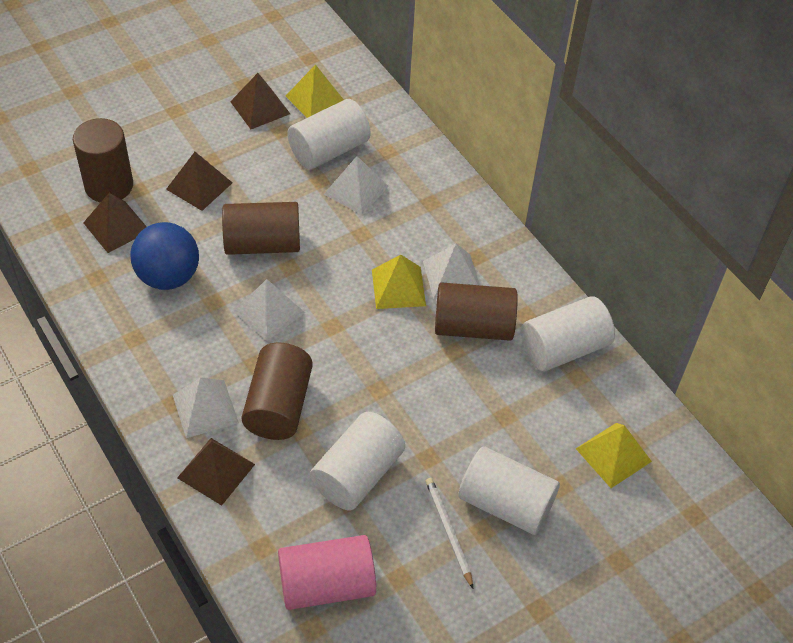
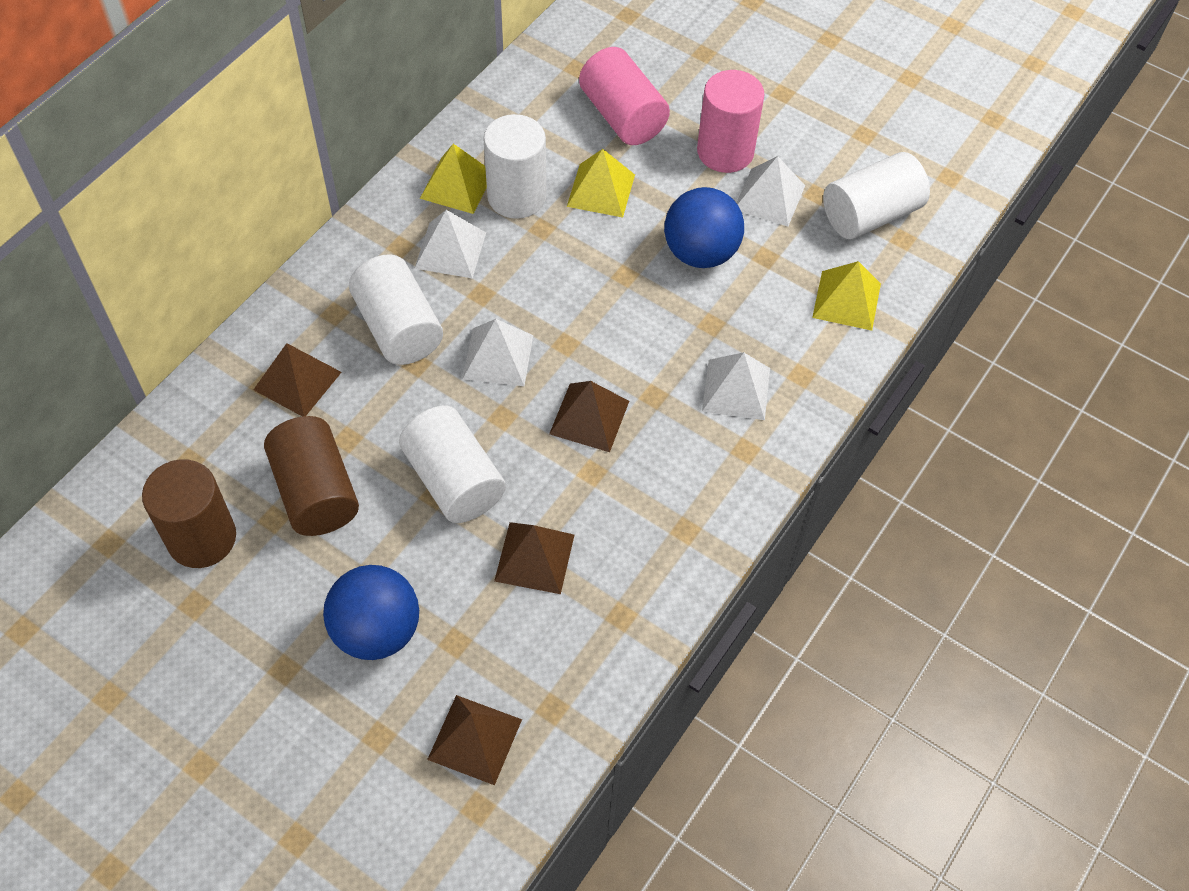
blue ball: 1 -> 2
brown cylinder: 4 -> 2
pink cylinder: 1 -> 2
white pencil: 1 -> 0

